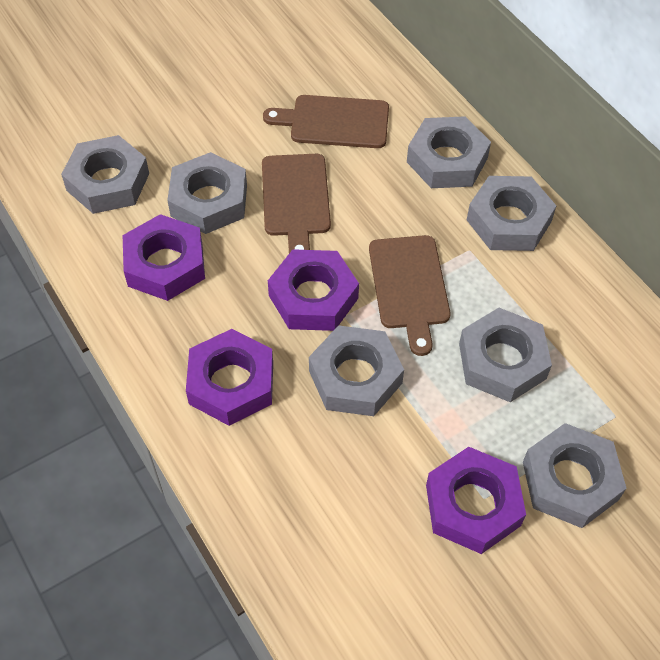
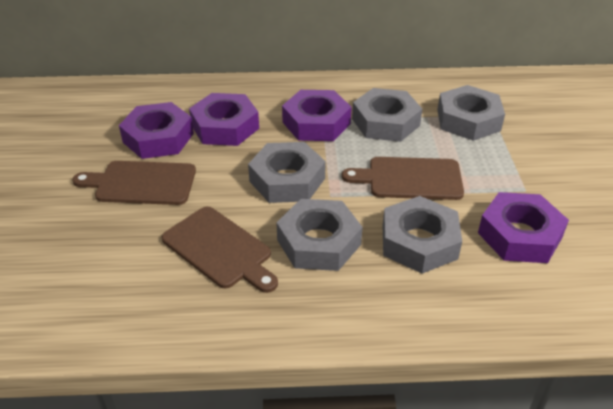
grey nut: 7 -> 5

